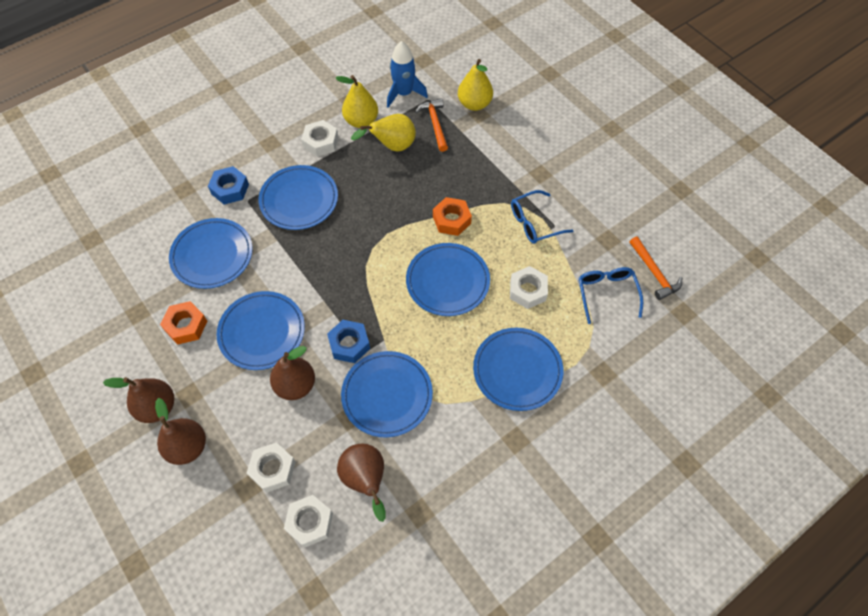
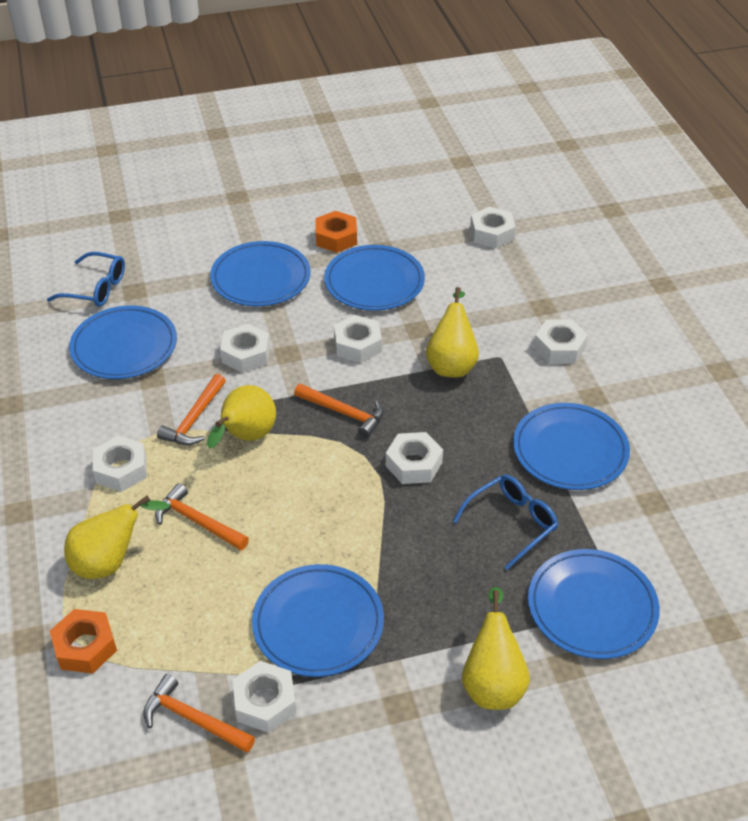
blue nut: 2 -> 0
blue rocket: 1 -> 0
brown pear: 4 -> 0
orange hammer: 2 -> 4
white nut: 4 -> 7
yellow pear: 3 -> 4

